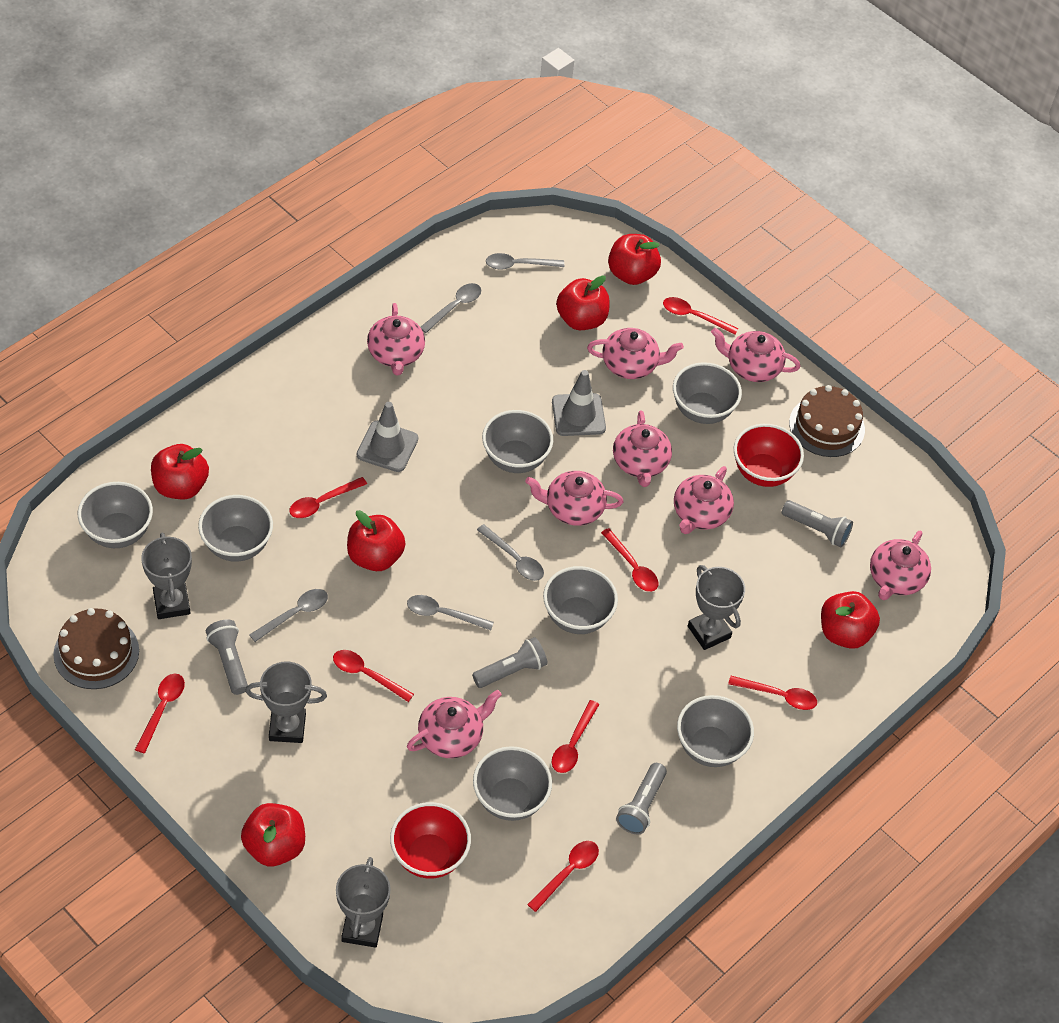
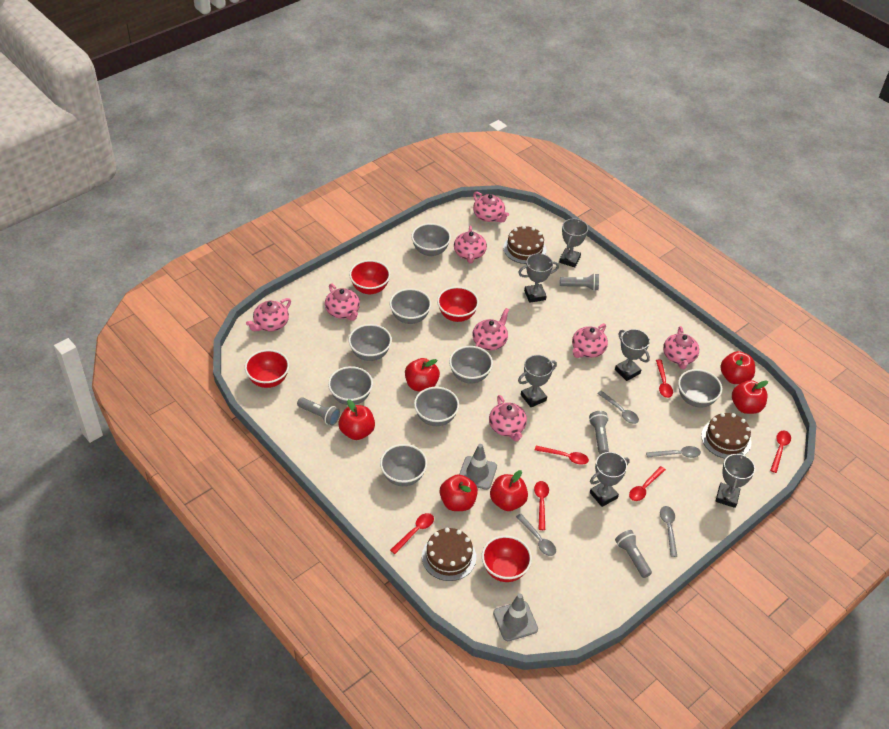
brown cake: 2 -> 3
grey bowl: 7 -> 8
grey spoon: 5 -> 4
grey trophy: 4 -> 6
red bowl: 2 -> 4
red spoon: 8 -> 6

